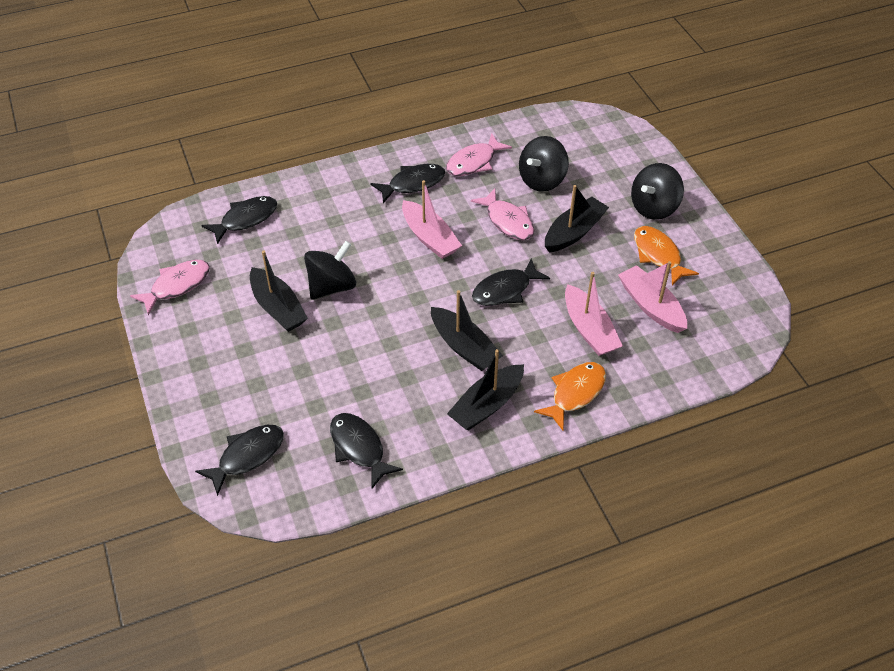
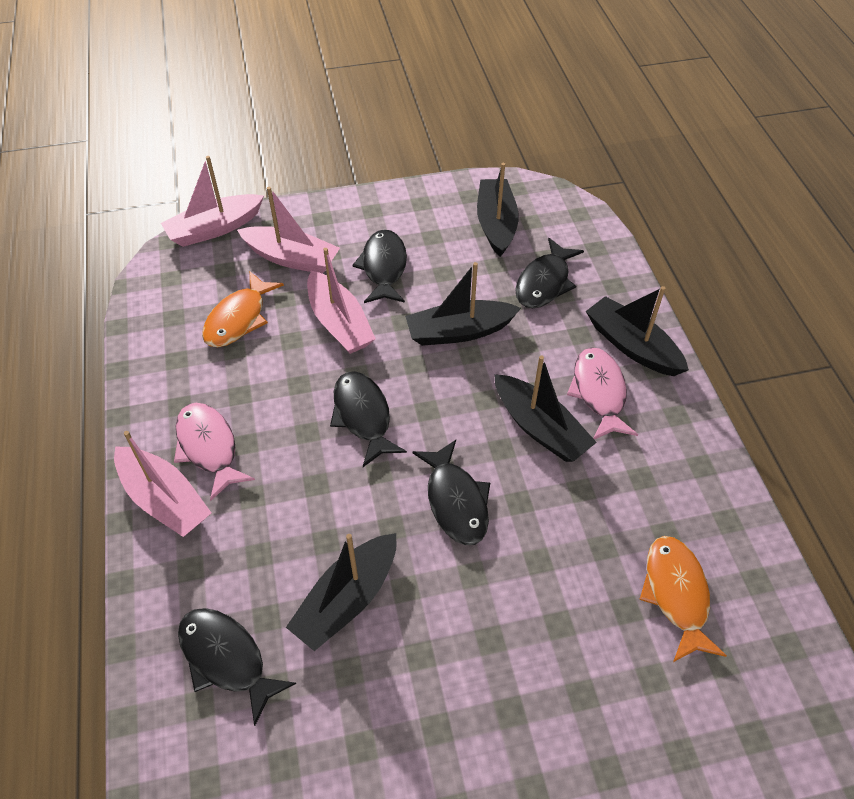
black boat: 4 -> 5
black spinning top: 3 -> 0
pink boat: 3 -> 4
pink fish: 3 -> 2

